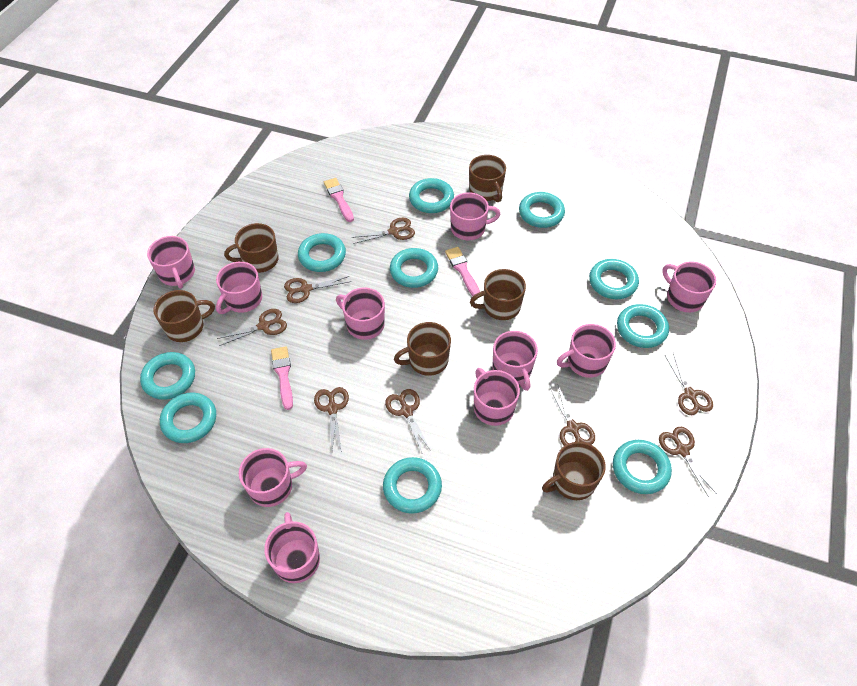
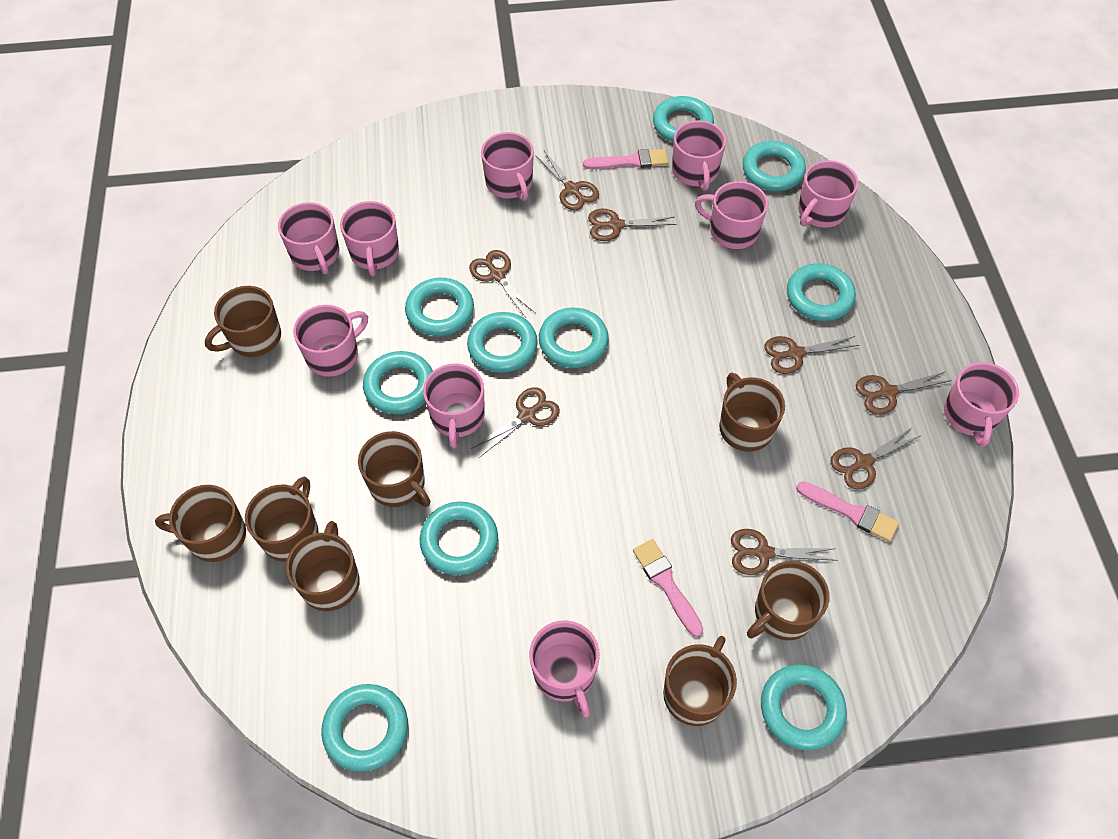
brown mug: 6 -> 8

